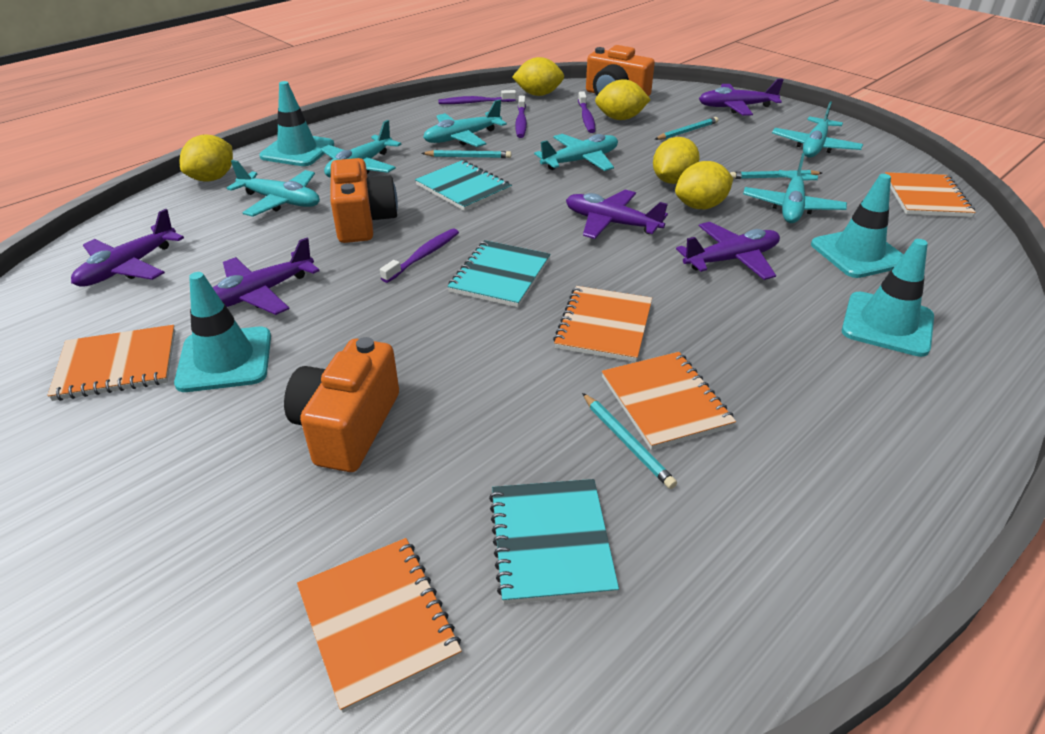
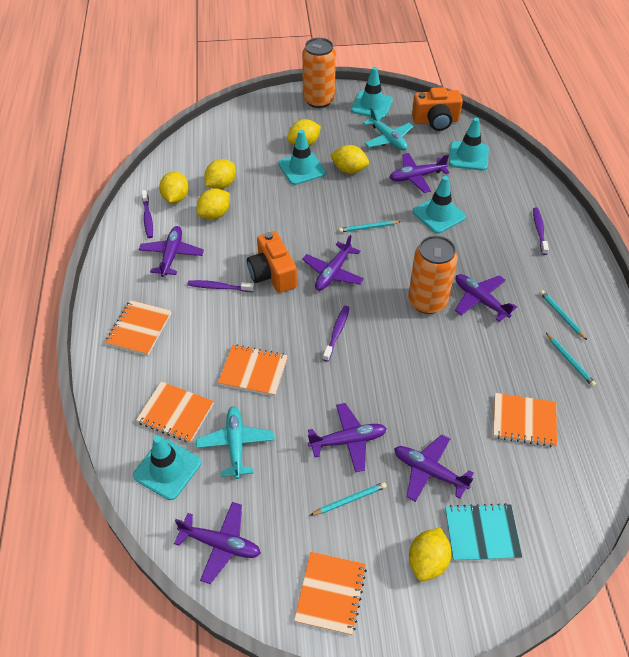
orange camera: 3 -> 2
orange can: 0 -> 2
purple plane: 5 -> 7
turquoise notebook: 3 -> 1
turquoise plane: 6 -> 2
turquoise traffic cone: 4 -> 5
yellow lemon: 5 -> 6

